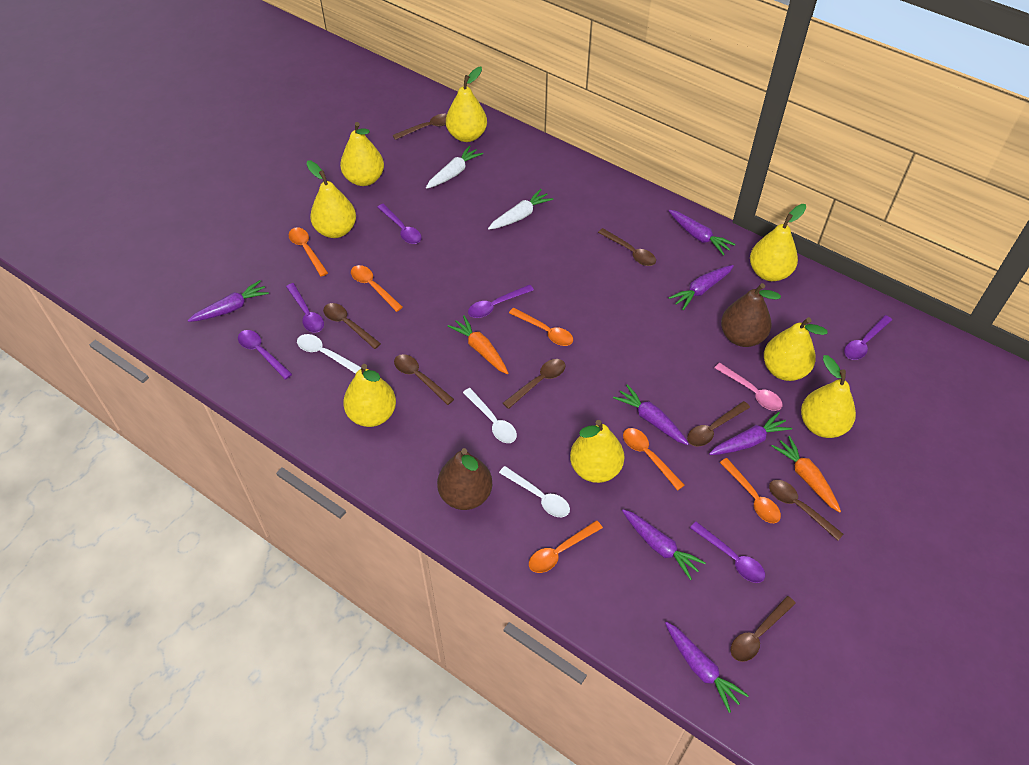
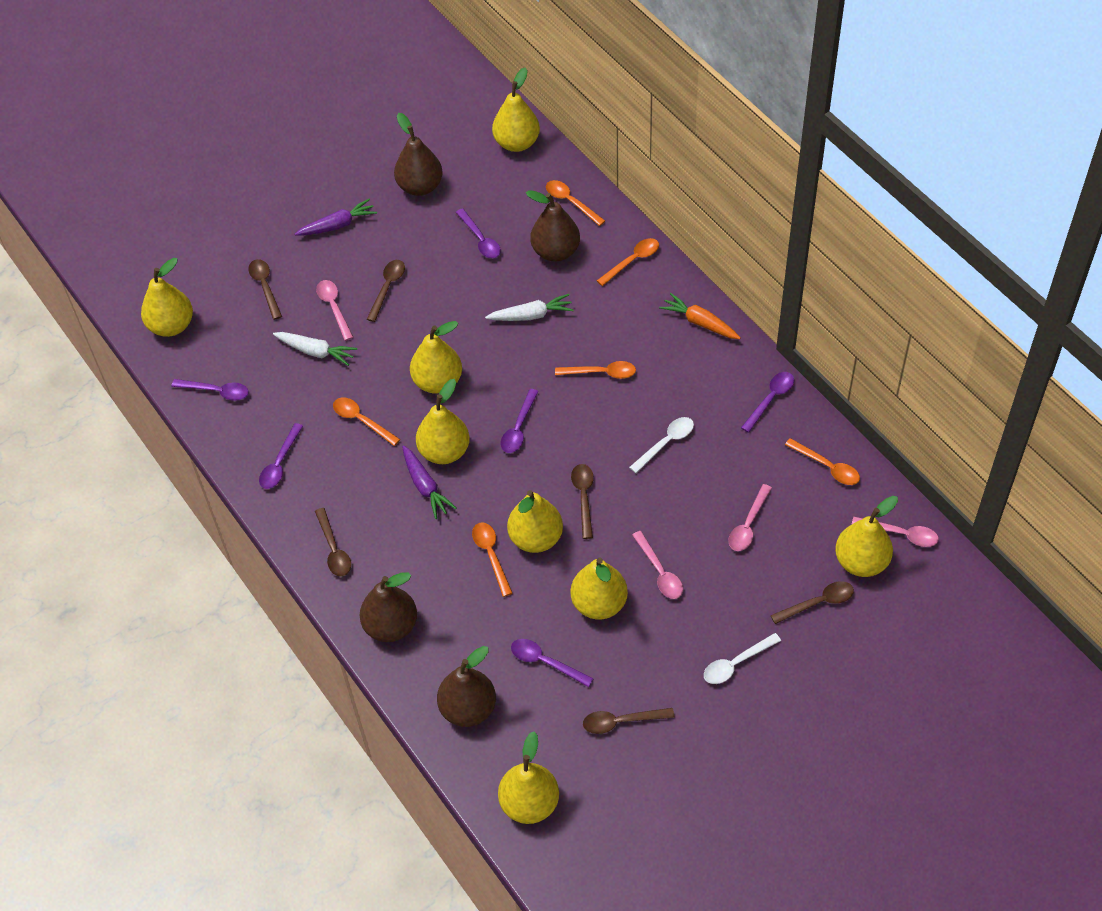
brown pear: 2 -> 4
brown spoon: 8 -> 6
orange carrot: 2 -> 1
pink spoon: 1 -> 4
purple carrot: 7 -> 2
white spoon: 3 -> 2

